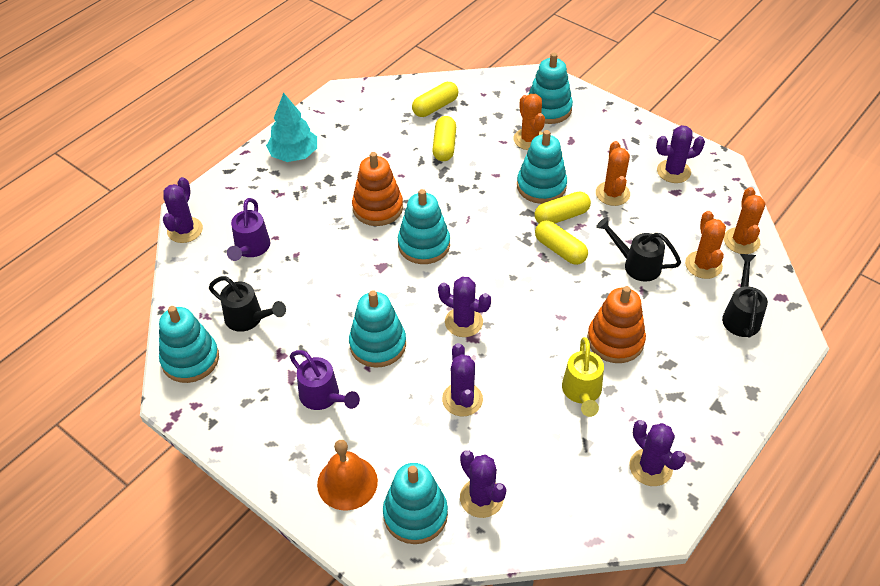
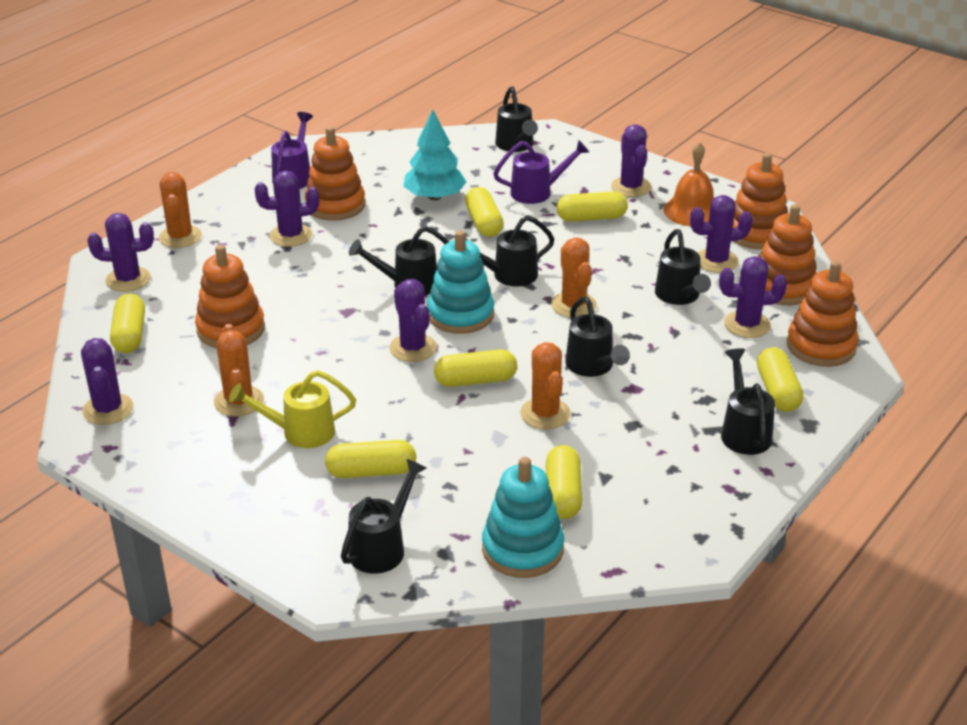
black watering can: 3 -> 7
orange stacking toy: 2 -> 5
purple cactus: 6 -> 7
turquoise stacking toy: 6 -> 2
yellow capsule: 4 -> 7

